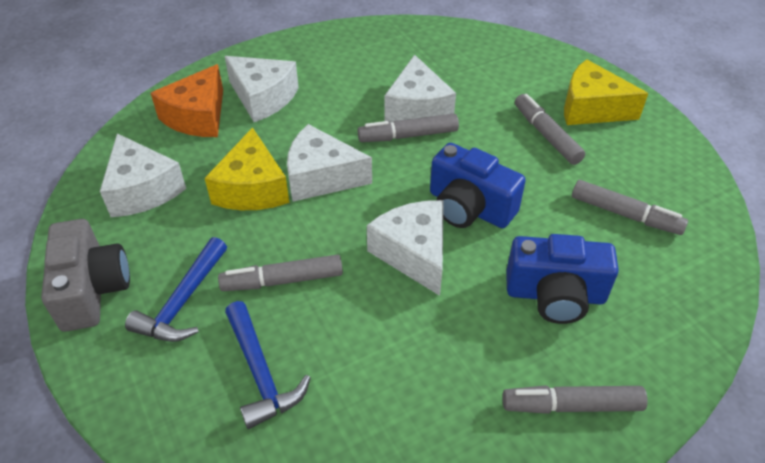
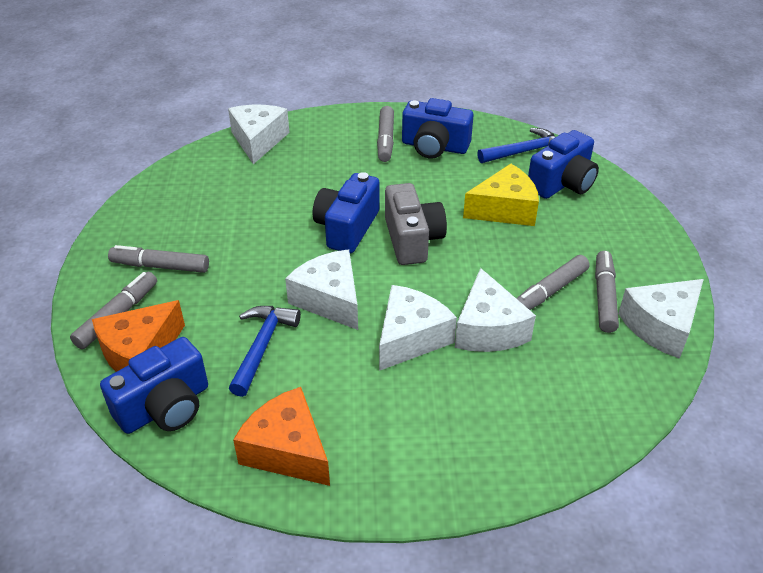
blue camera: 2 -> 4
orange cheese: 1 -> 2
yellow cheese: 2 -> 1

